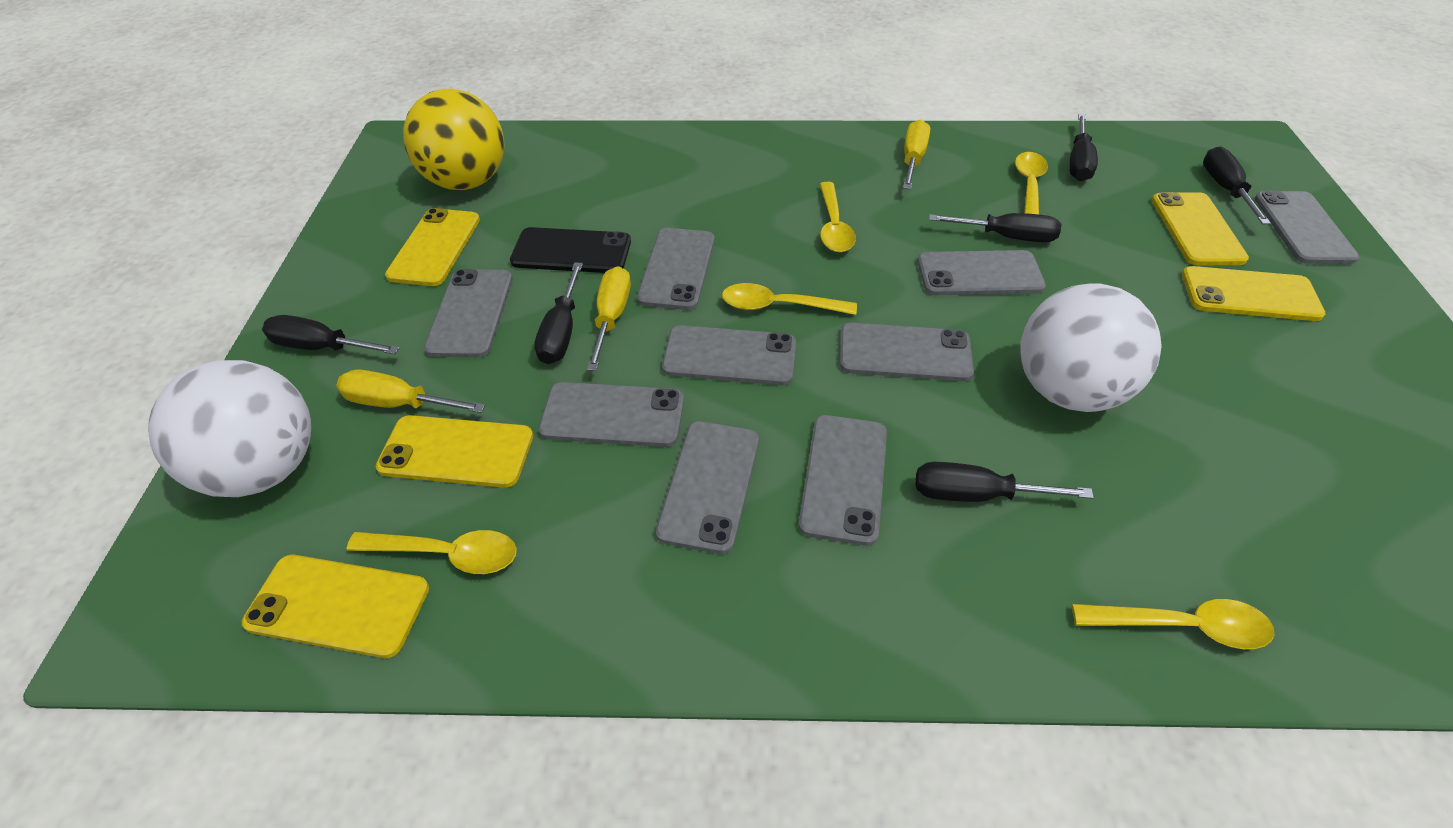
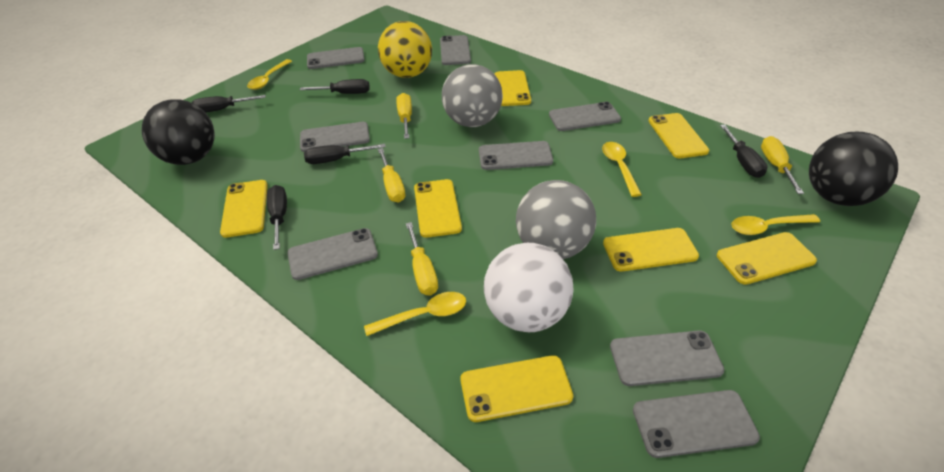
black ball: 0 -> 2
black phone: 1 -> 0
black screwdriver: 6 -> 5
grey ball: 0 -> 2
grey phone: 9 -> 8
white ball: 2 -> 1
yellow phone: 5 -> 7
yellow screwdriver: 3 -> 4
yellow spoon: 5 -> 4

